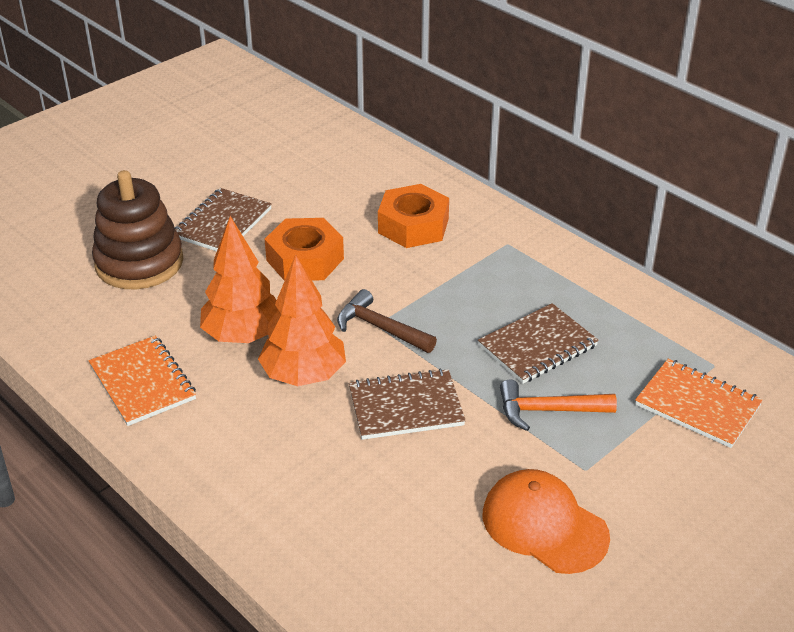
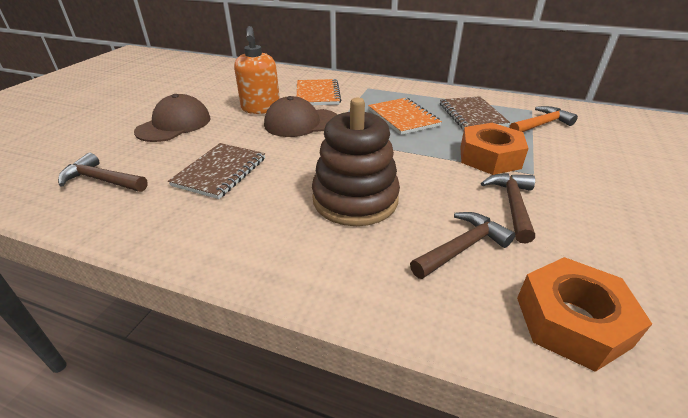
brown cap: 0 -> 2
brown hammer: 1 -> 3
brown notebook: 3 -> 2
orange cap: 1 -> 0
orange soap dispenser: 0 -> 1
orange tree: 2 -> 0

